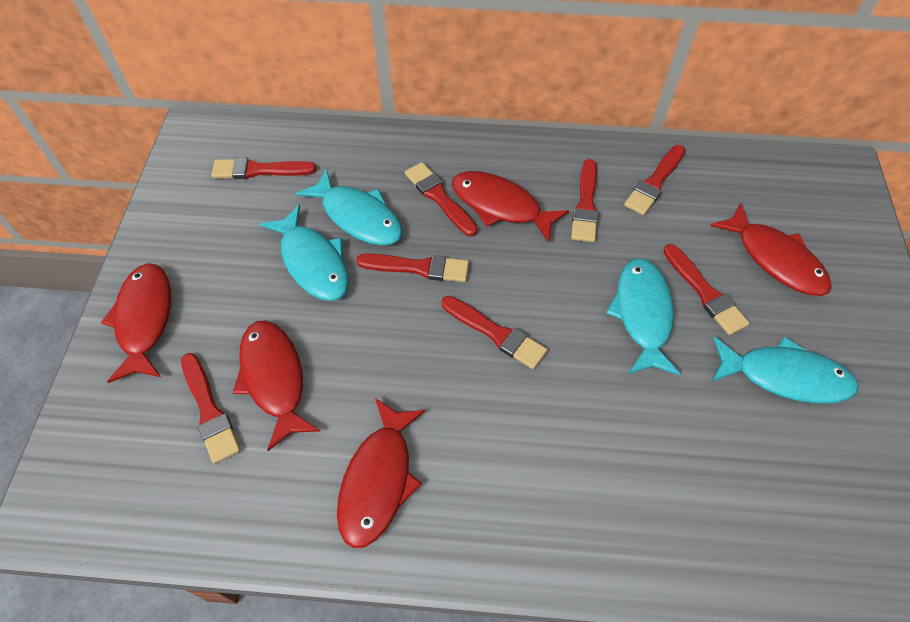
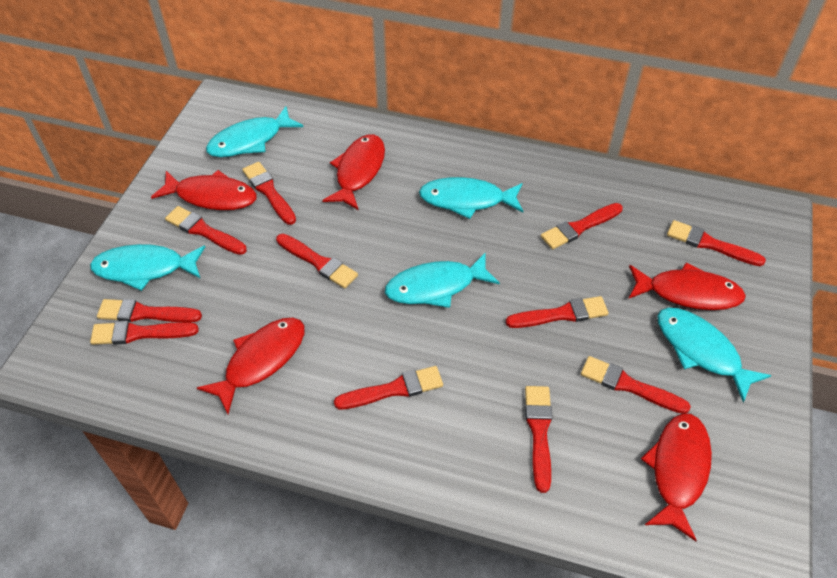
red brush: 8 -> 11
turquoise fish: 4 -> 5

